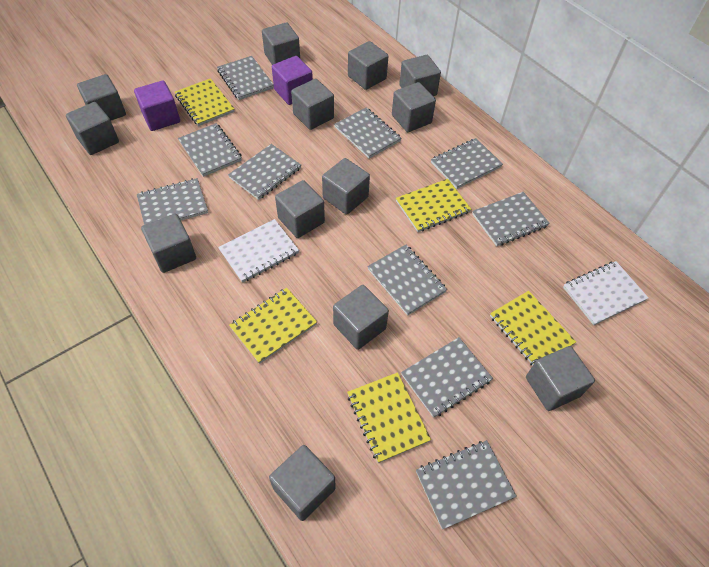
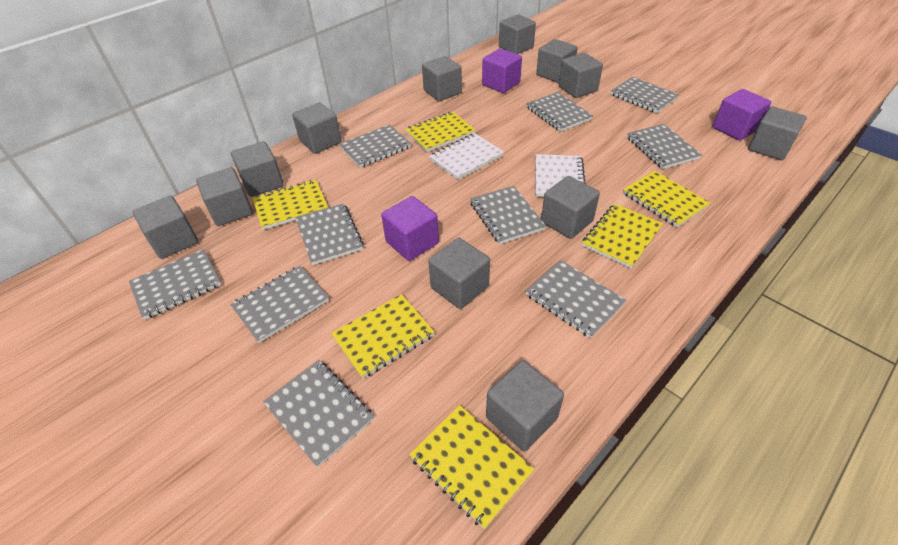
grey cube: 13 -> 12
purple cube: 2 -> 3
yellow notebook: 5 -> 6

